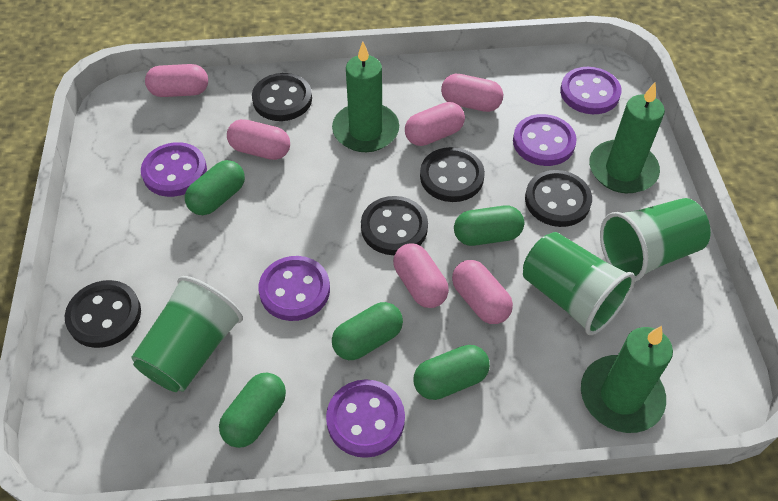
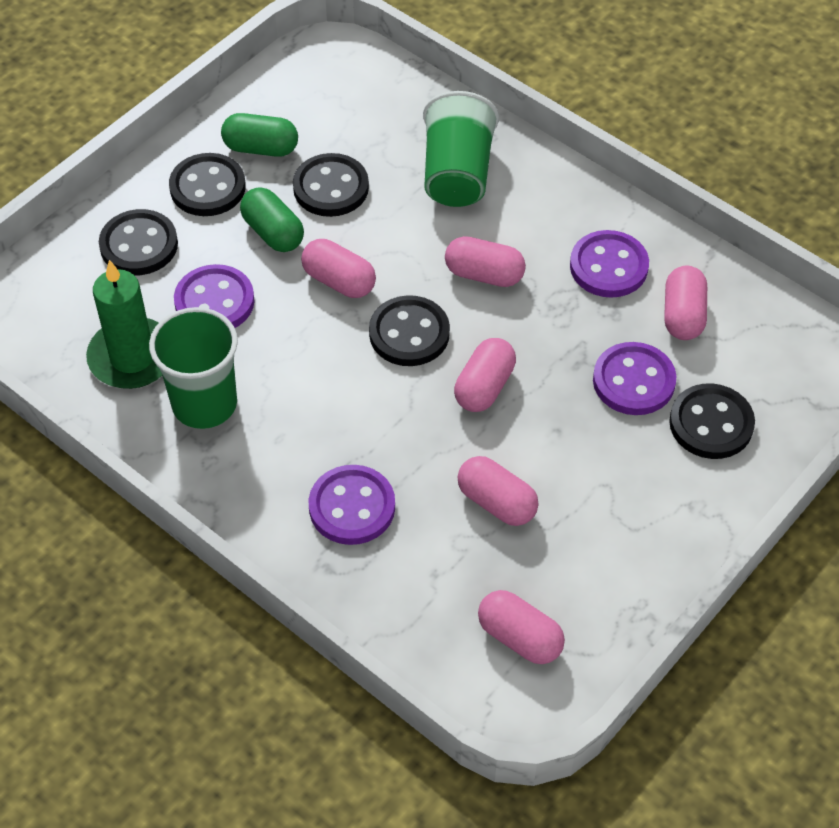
green candle: 3 -> 1
green capsule: 5 -> 2
green cup: 3 -> 2
purple button: 5 -> 4

